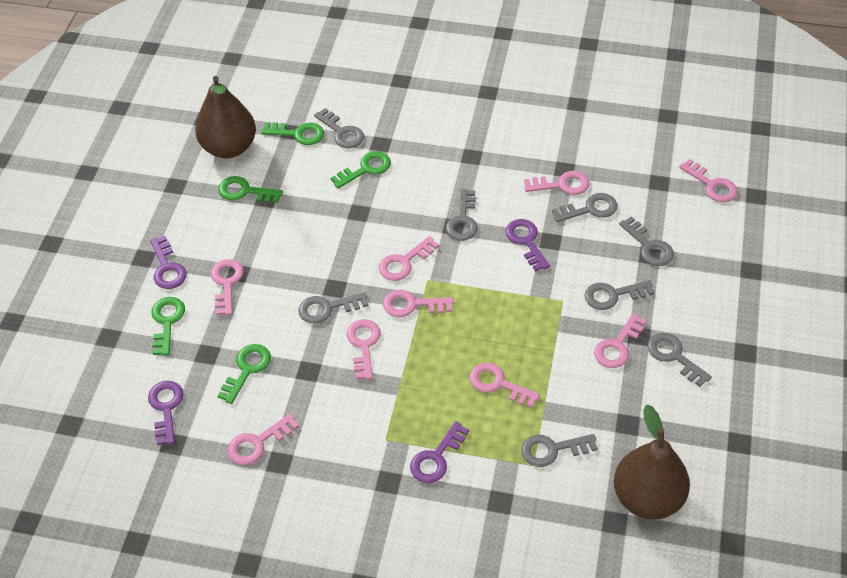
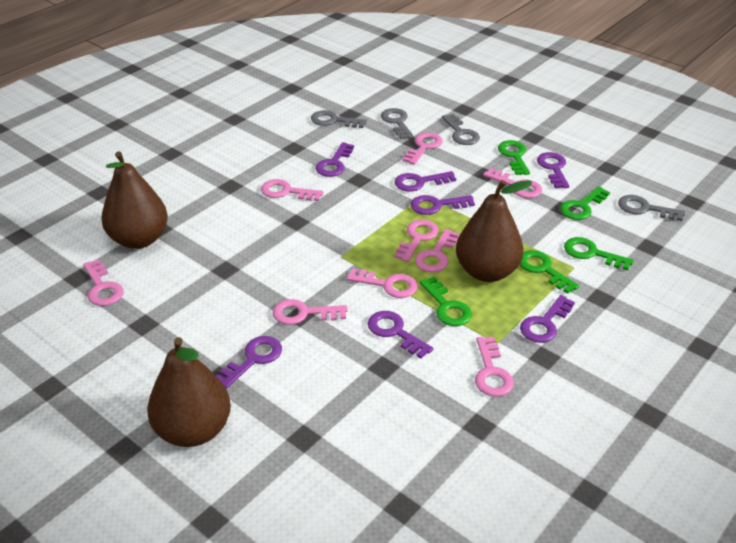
brown pear: 2 -> 3
grey key: 8 -> 4
purple key: 4 -> 7

